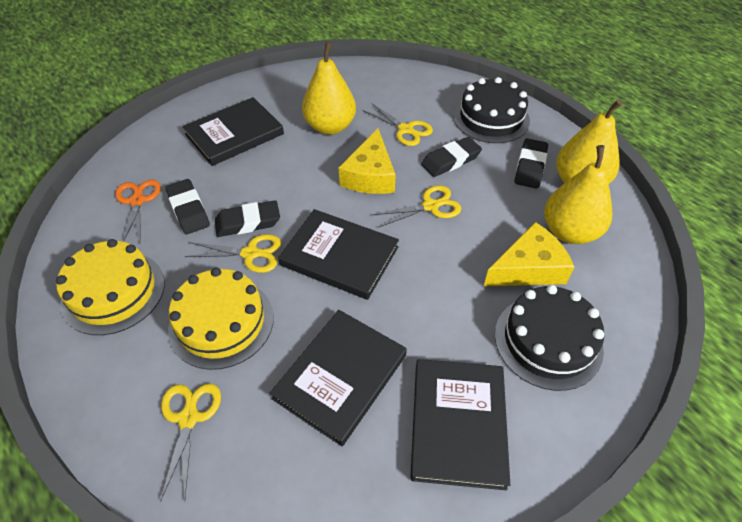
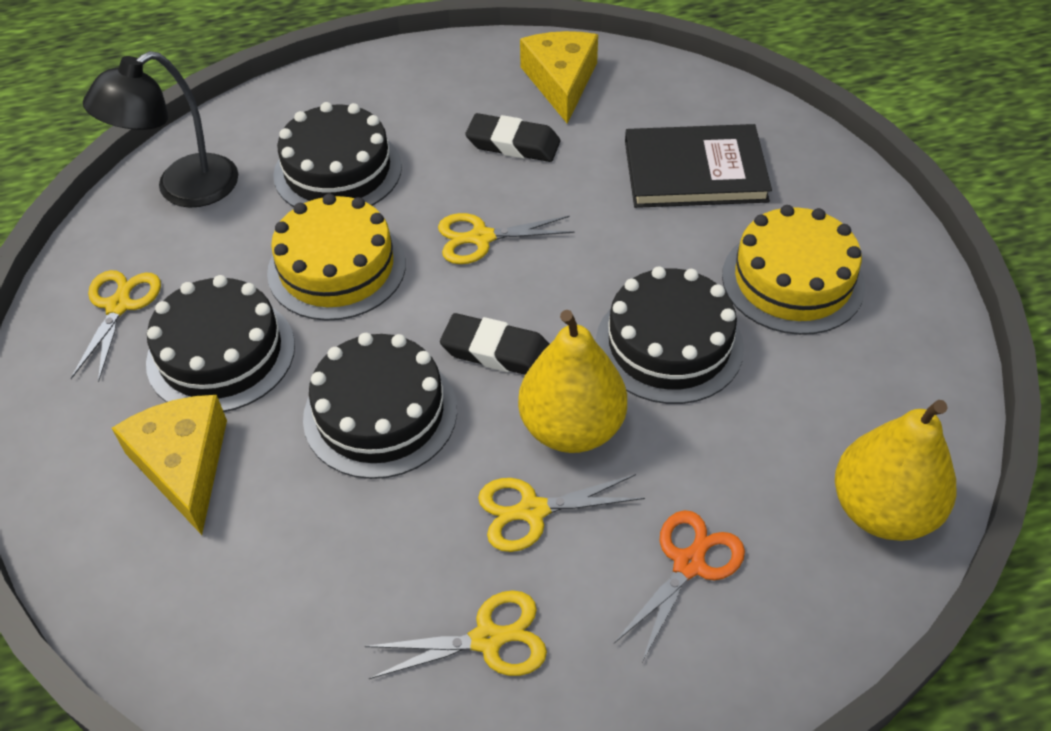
black book: 4 -> 1
black cake: 2 -> 4
black eraser: 4 -> 2
black lamp: 0 -> 1
yellow pear: 3 -> 2

